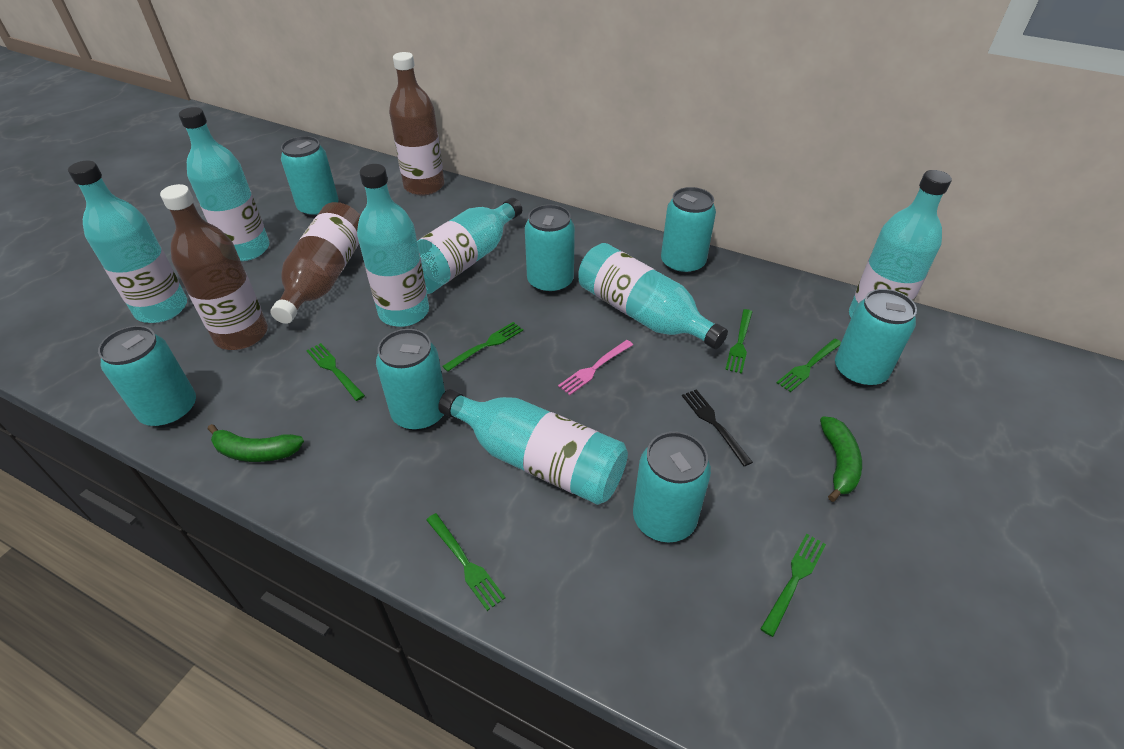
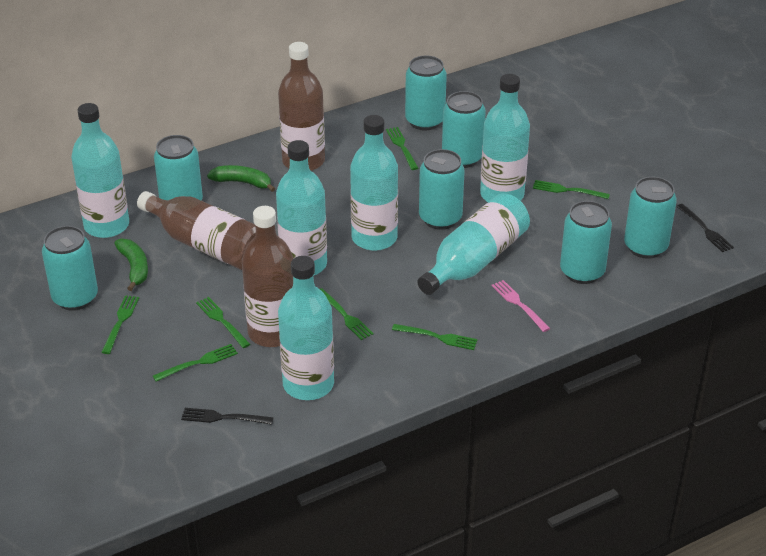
black fork: 1 -> 2
green fork: 6 -> 7
turquoise bottle: 7 -> 6

